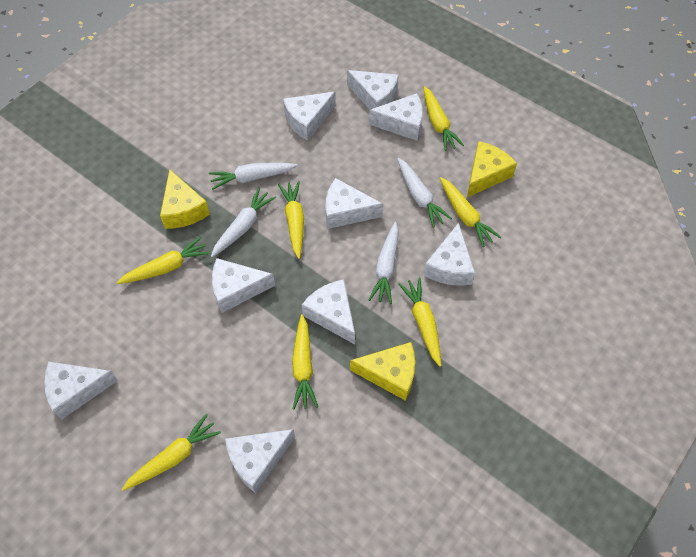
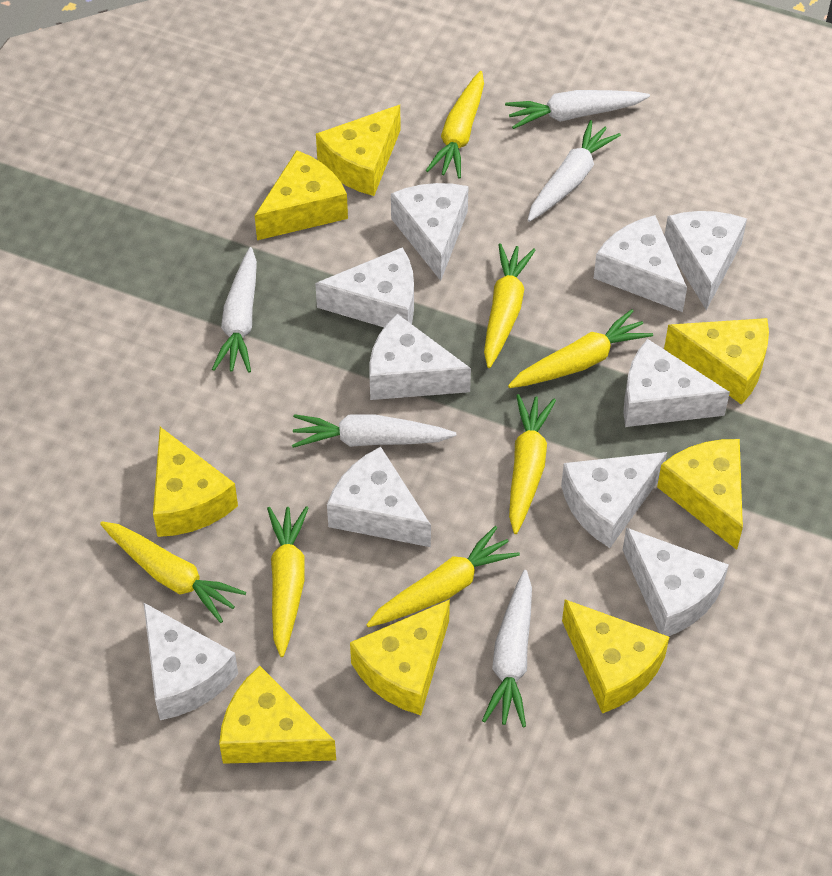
white carrot: 4 -> 5
white cheese: 9 -> 10
yellow cheese: 3 -> 8

